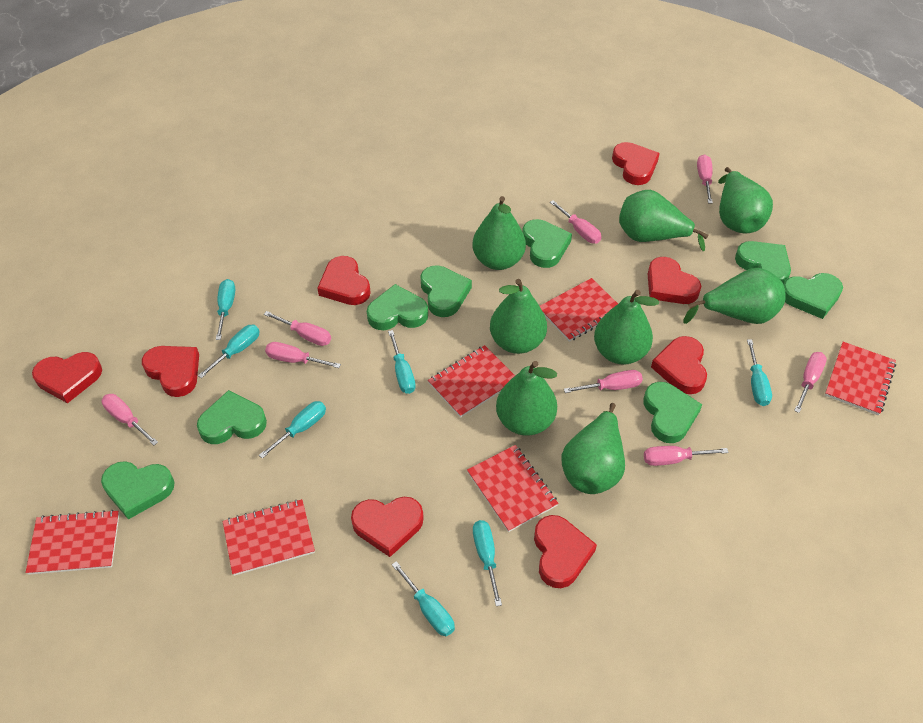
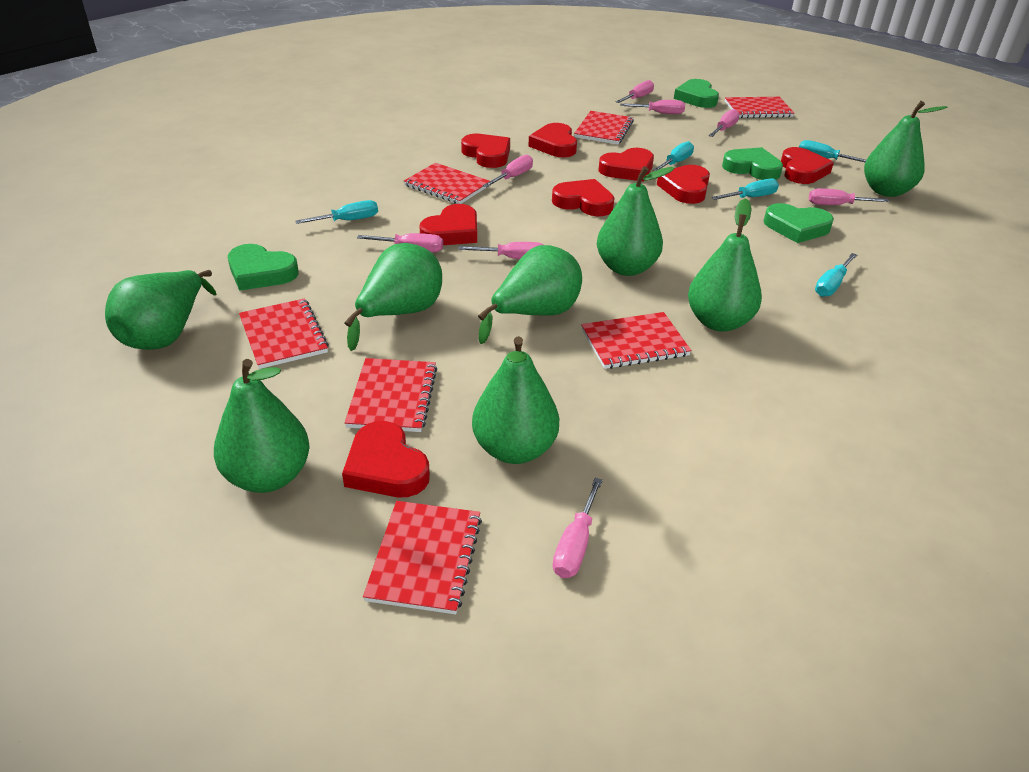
green heart: 8 -> 4
red notebook: 6 -> 7
turquoise screwdriver: 7 -> 5

